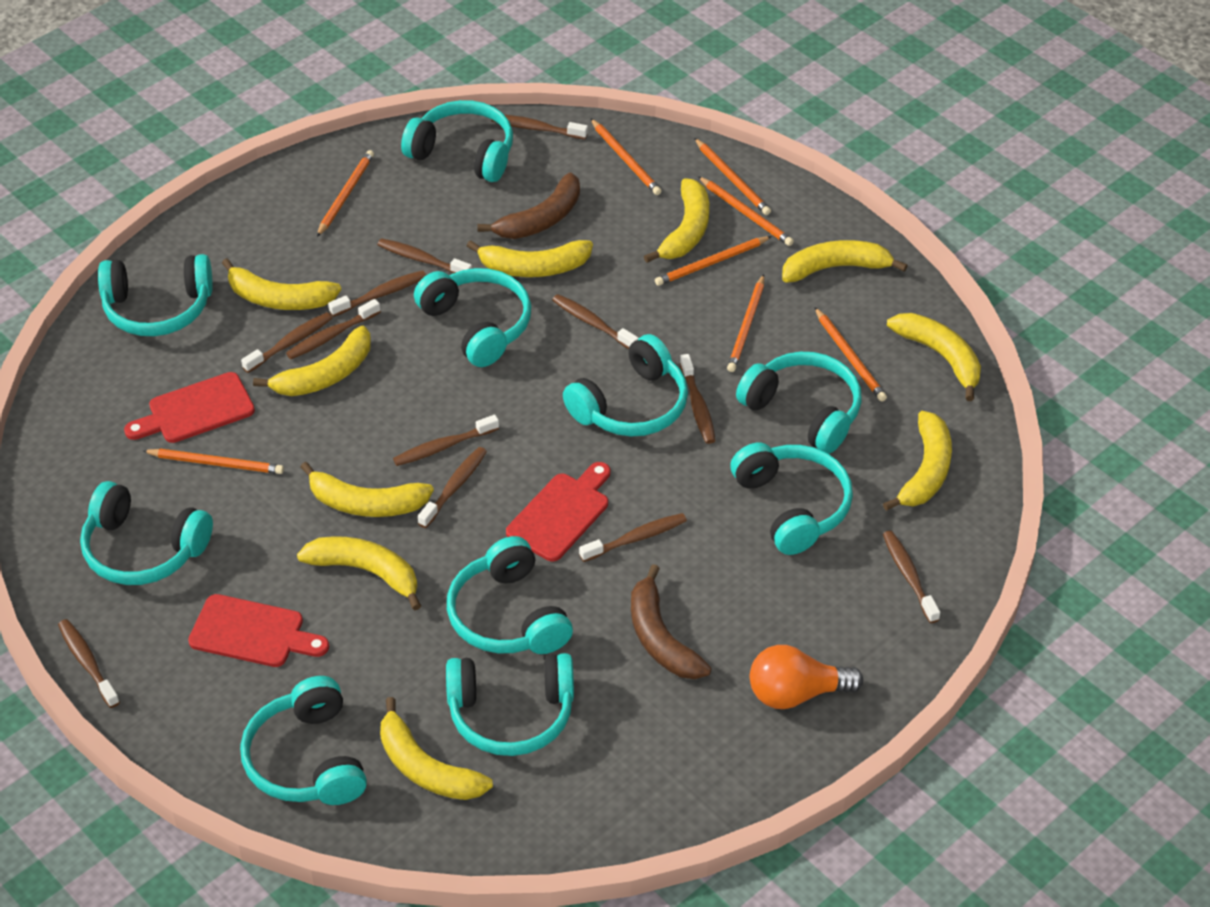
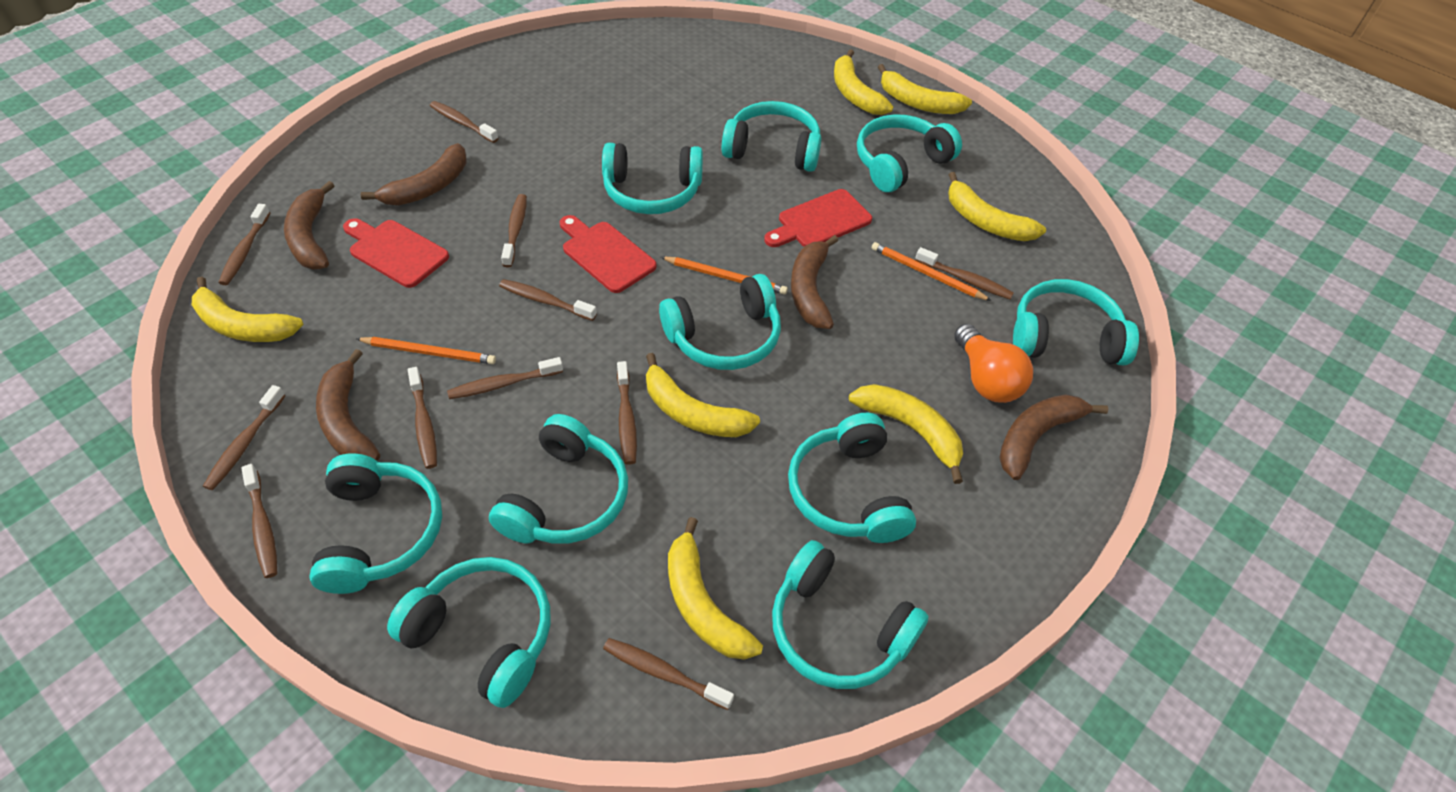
brown banana: 2 -> 5
brown toothbrush: 12 -> 11
orange pencil: 8 -> 3
yellow banana: 10 -> 7

